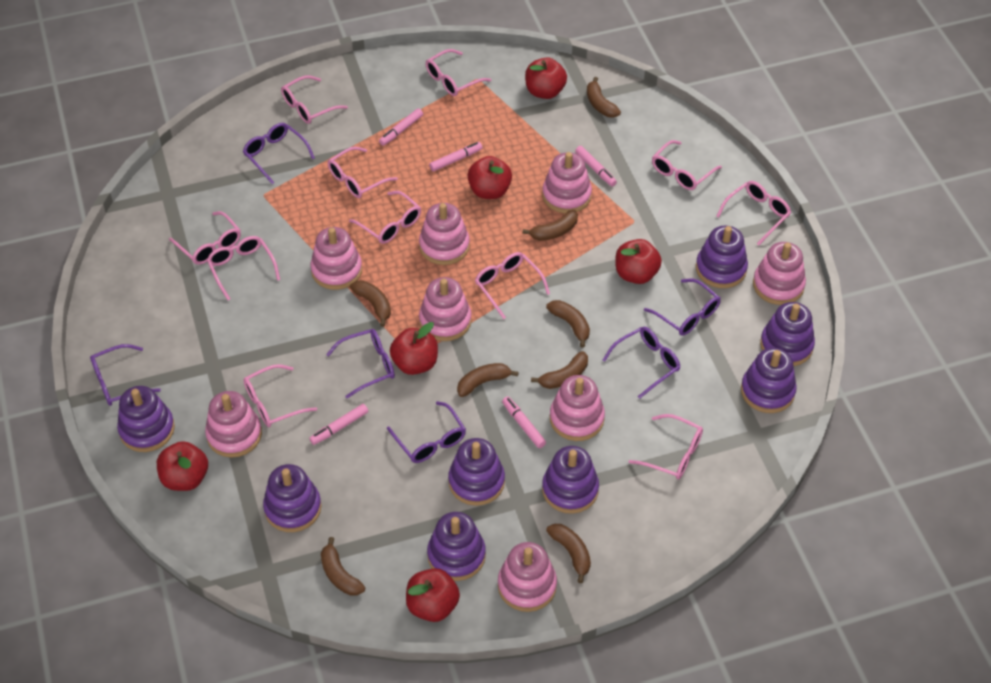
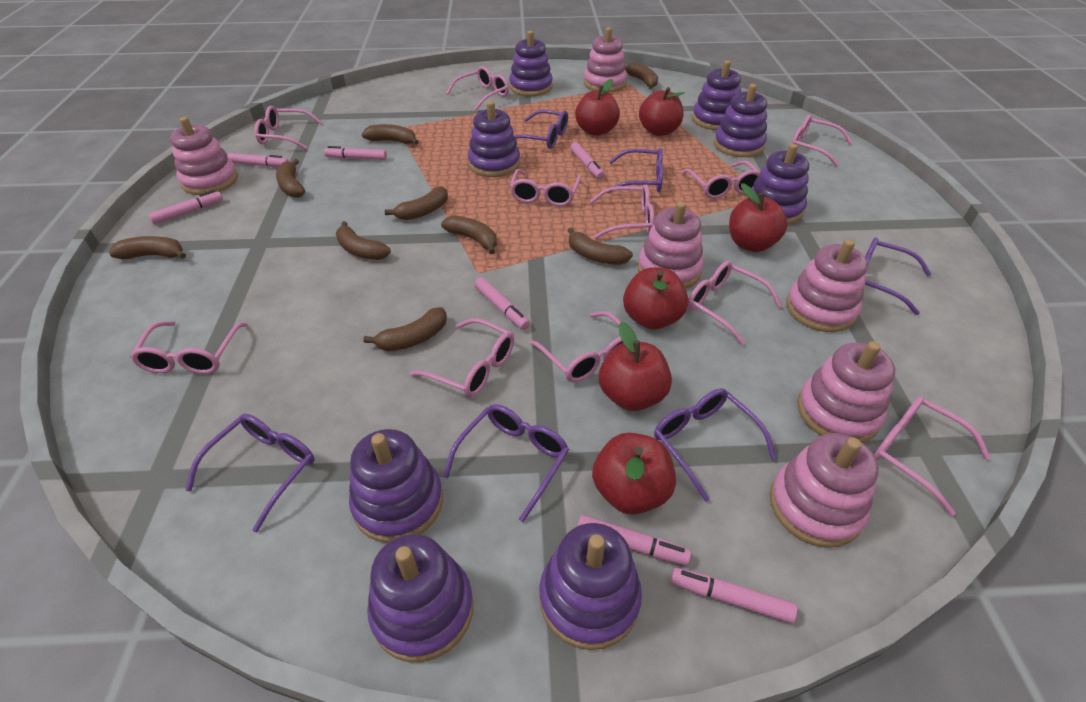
brown banana: 8 -> 9
pink marker: 5 -> 7
pink stacking toy: 8 -> 6

